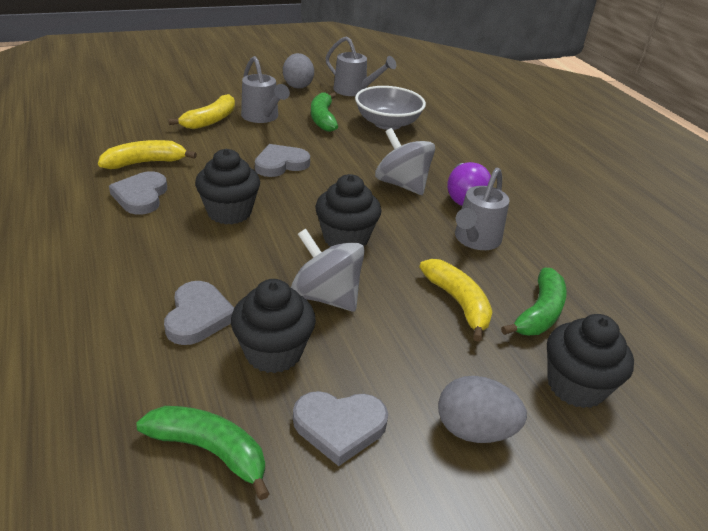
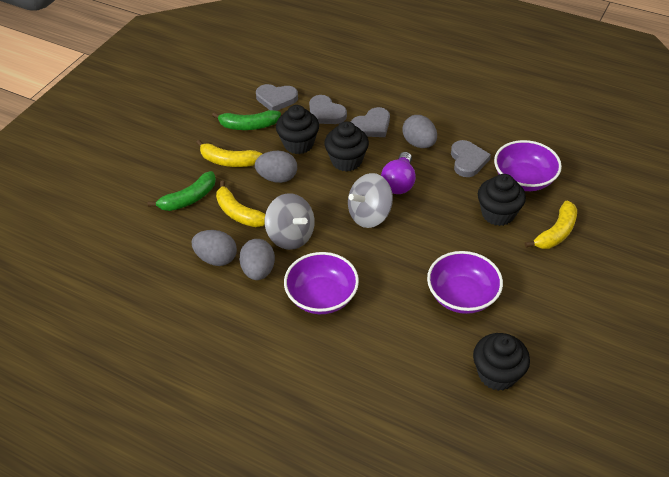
green banana: 3 -> 2
grey bowl: 1 -> 0
grey egg: 2 -> 4
grey watering can: 3 -> 0
purple bowl: 0 -> 3

